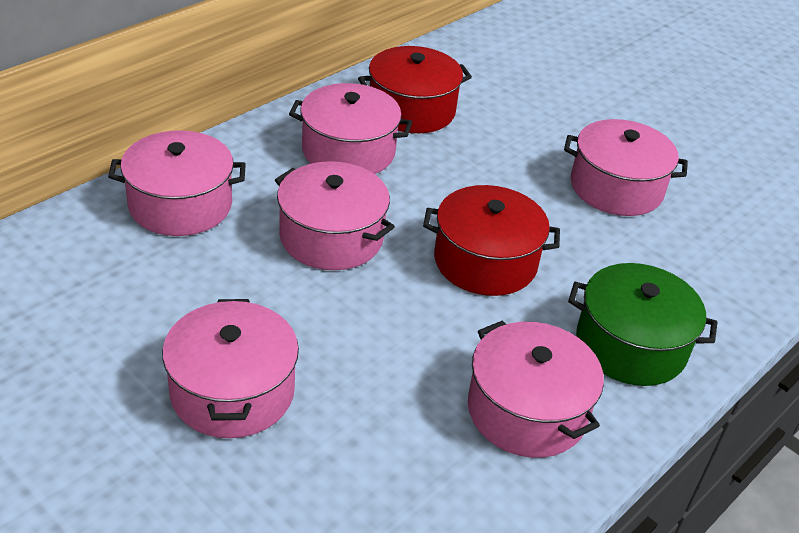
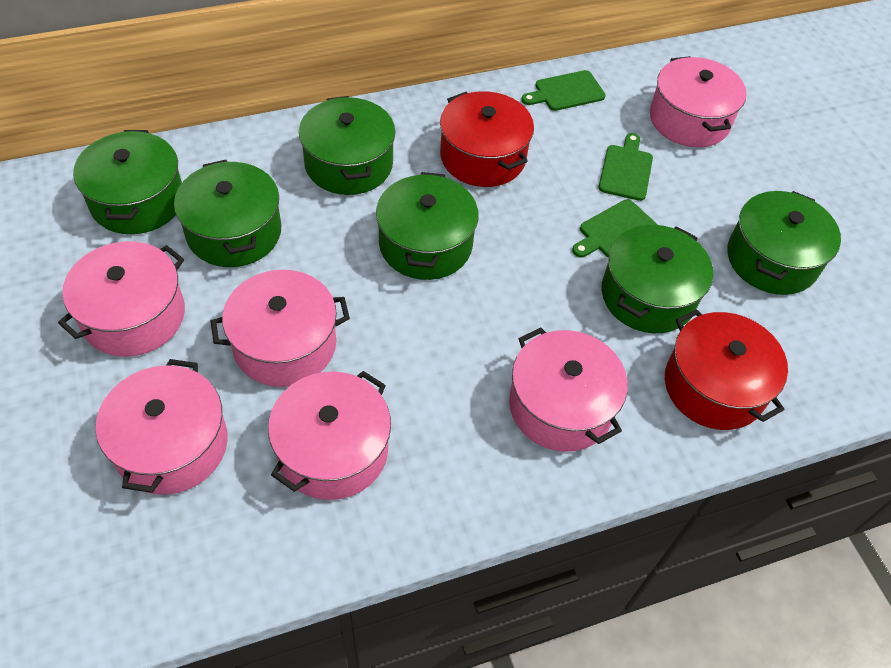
green cutting board: 0 -> 3
green pot: 1 -> 6

